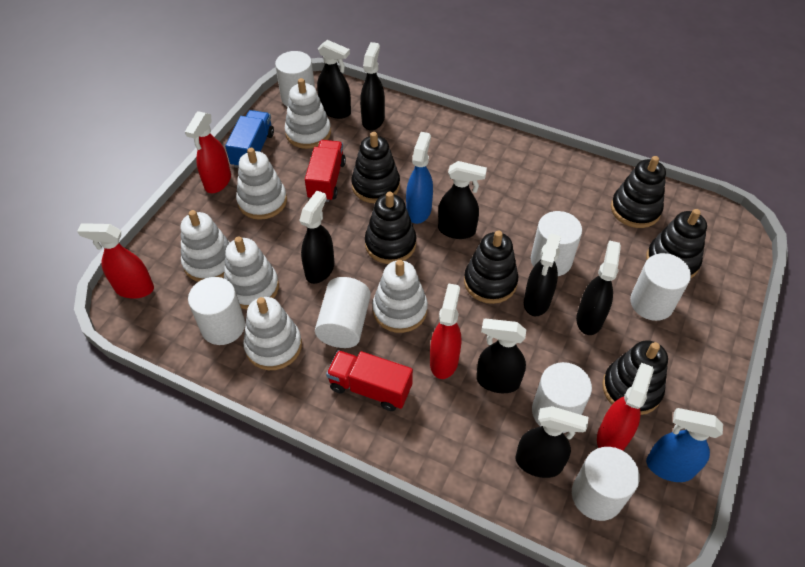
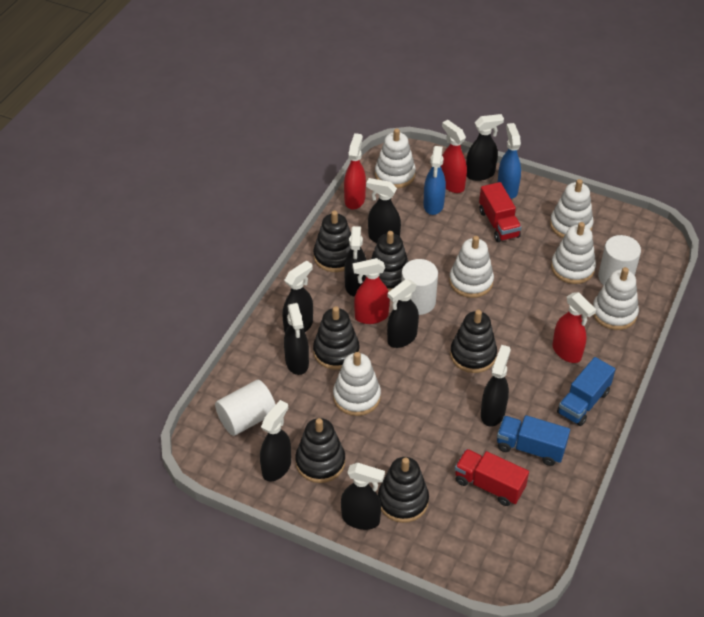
black spray bottle: 8 -> 9
blue truck: 1 -> 2
white cylinder: 7 -> 3

